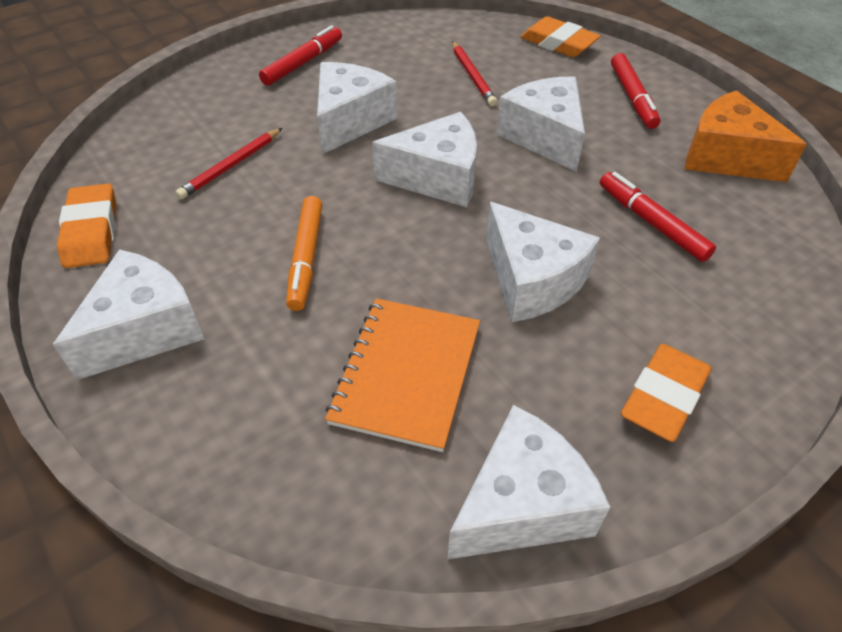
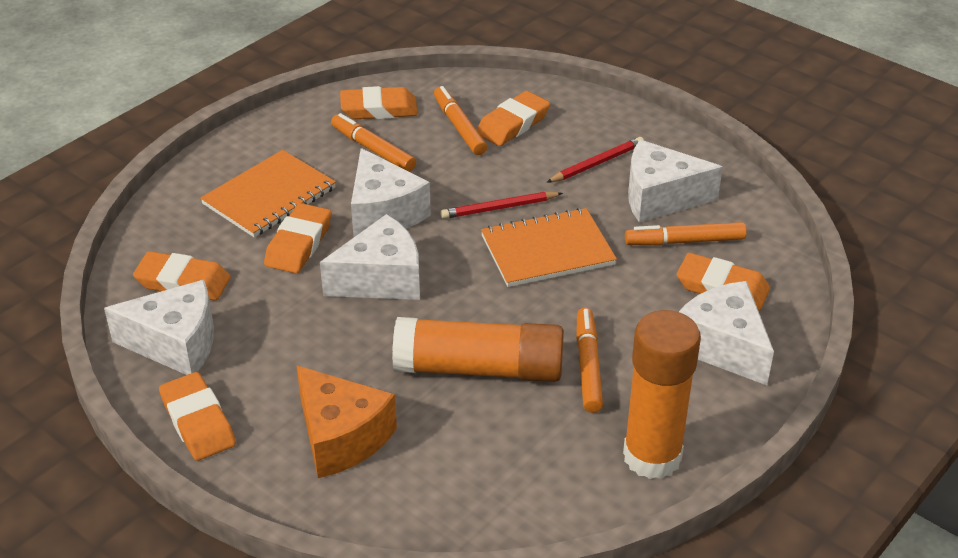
orange eraser: 3 -> 6
orange glue stick: 0 -> 2
orange marker: 1 -> 4
orange notebook: 1 -> 2
red marker: 3 -> 0
white cheese: 6 -> 5

